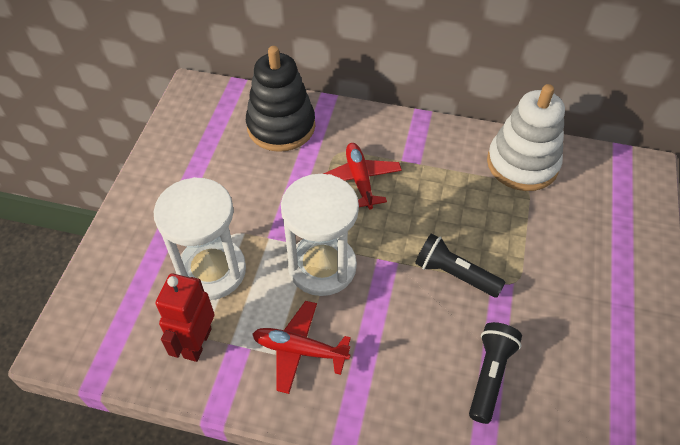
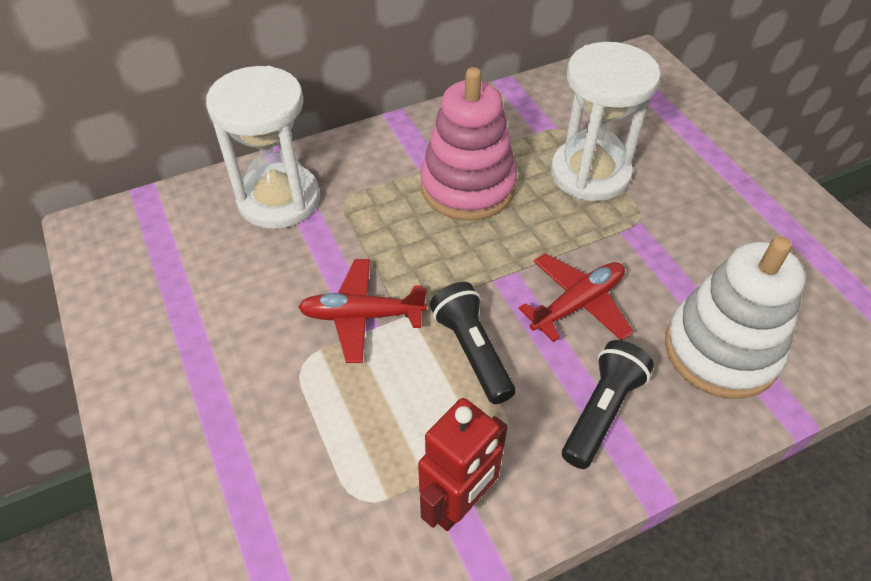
black stacking toy: 1 -> 0
pink stacking toy: 0 -> 1

